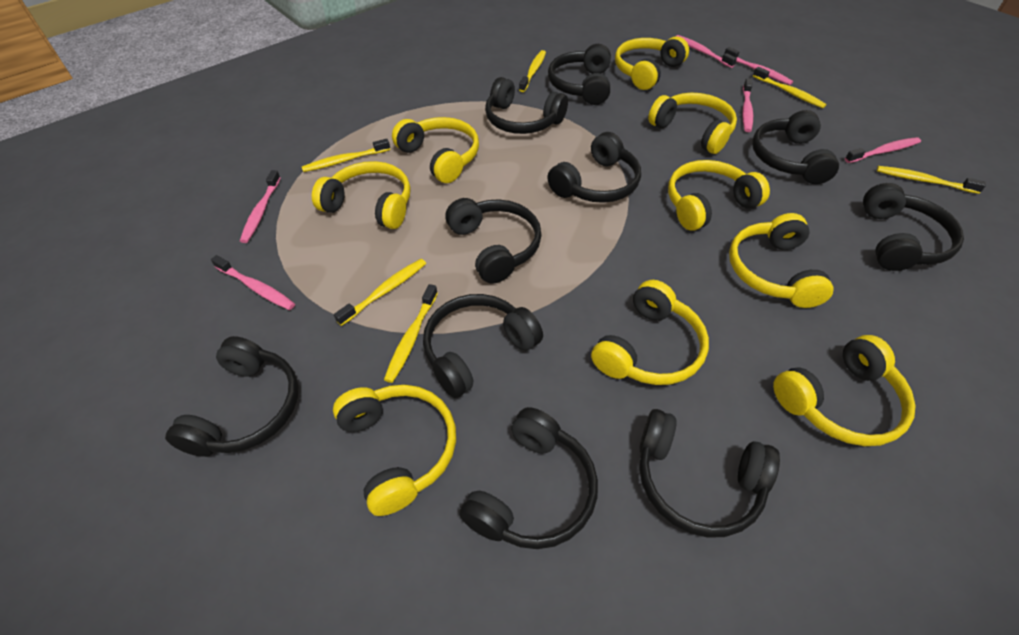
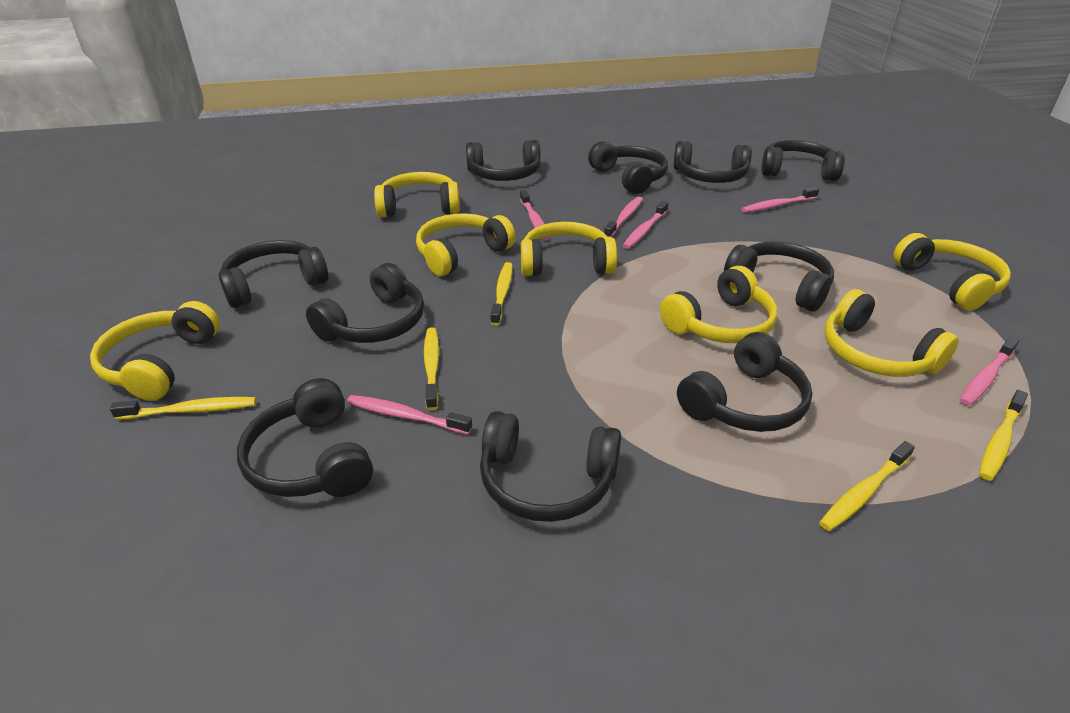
yellow headphones: 9 -> 7
yellow toothbrush: 6 -> 5

